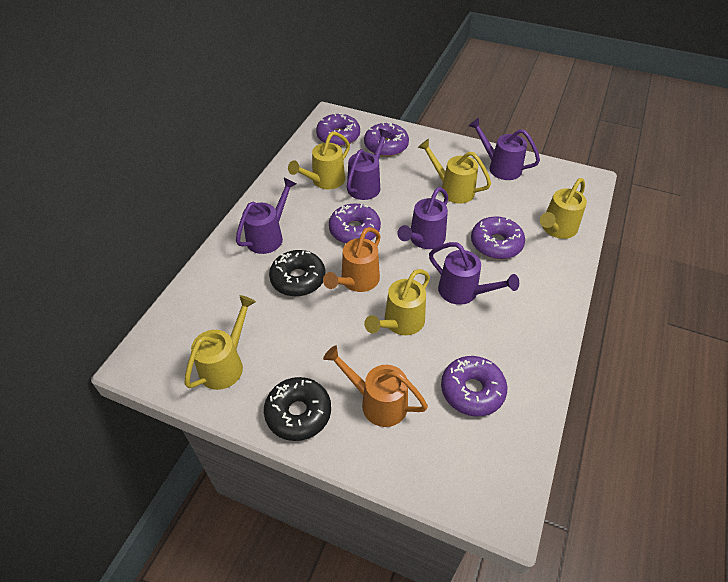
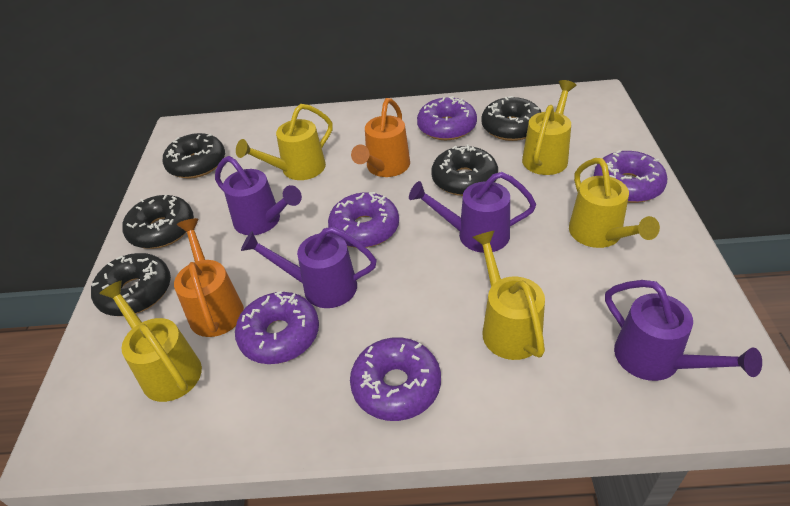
black donut: 2 -> 5
purple watering can: 5 -> 4

